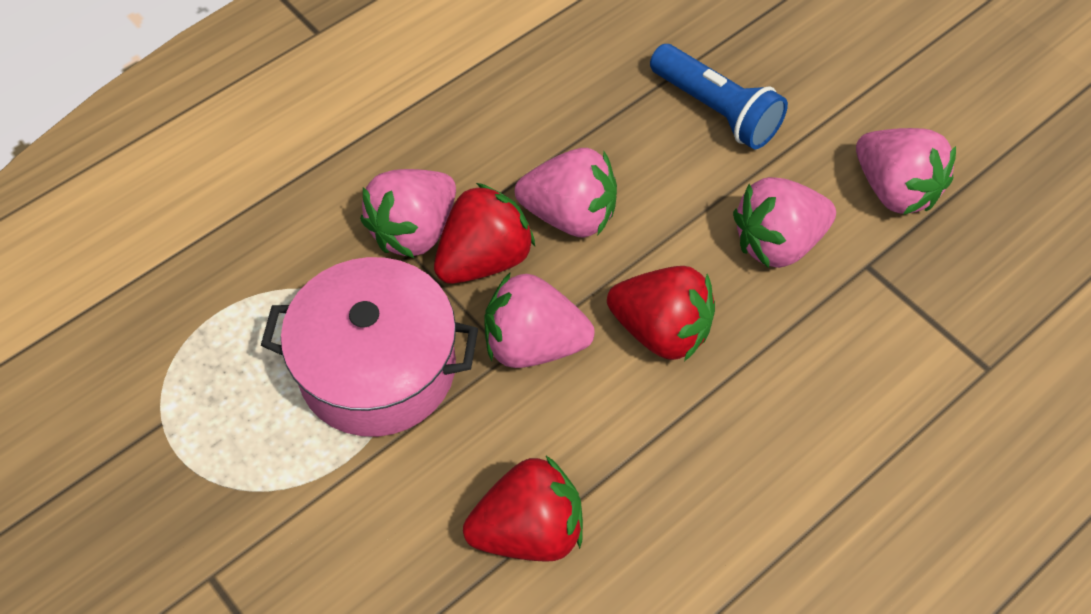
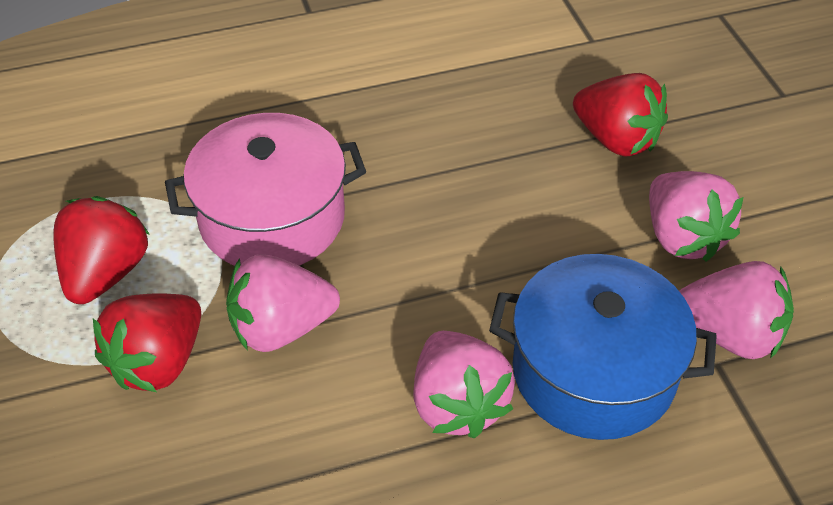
blue flashlight: 1 -> 0
blue pot: 0 -> 1
pink strawberry: 5 -> 4

